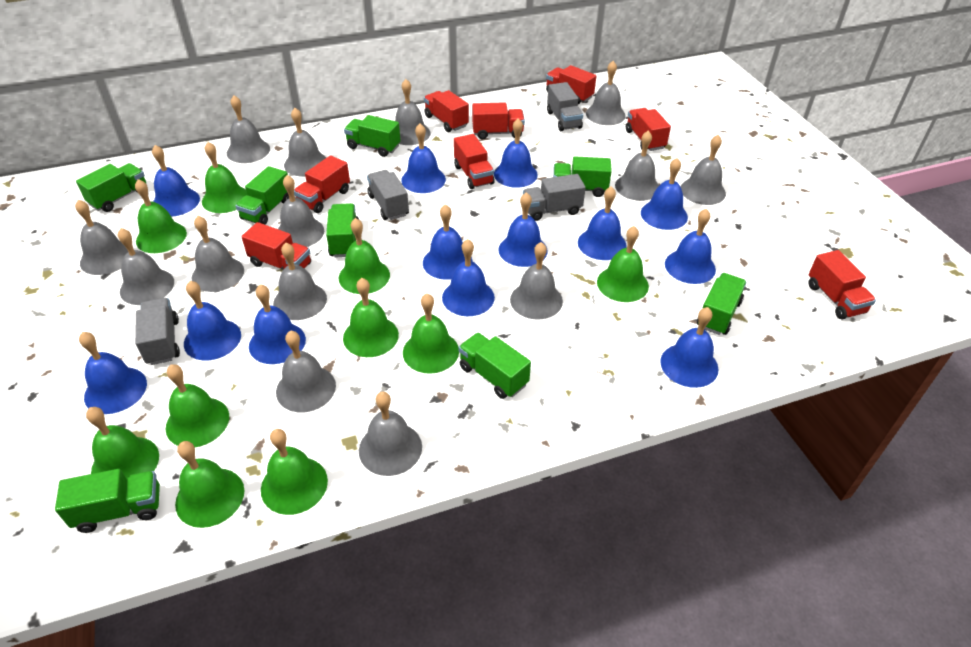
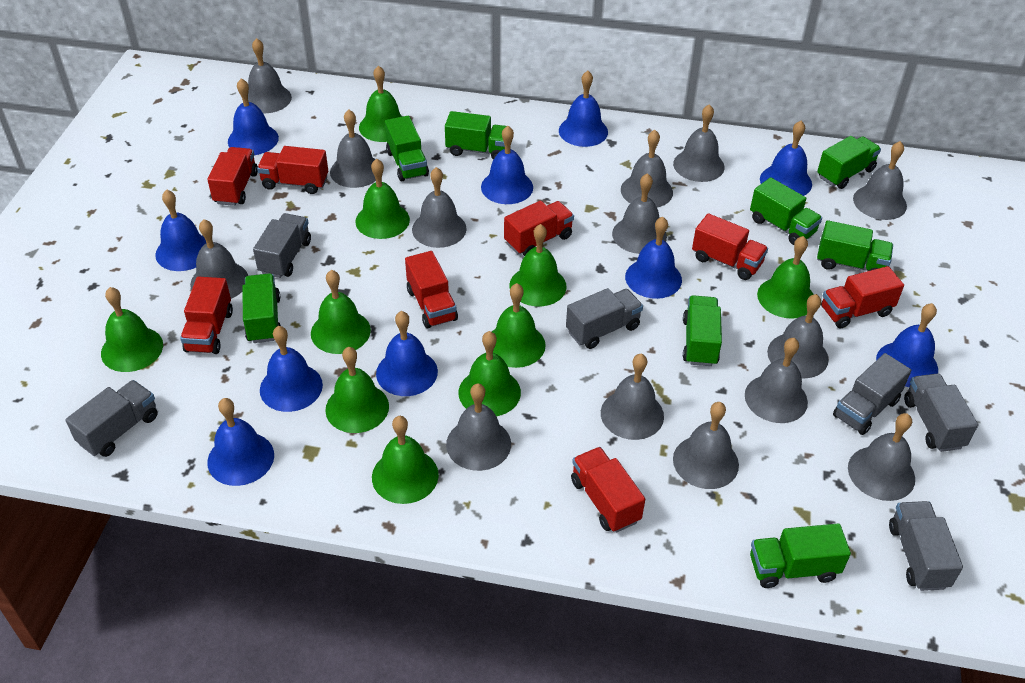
blue bell: 13 -> 10
grey truck: 4 -> 6

